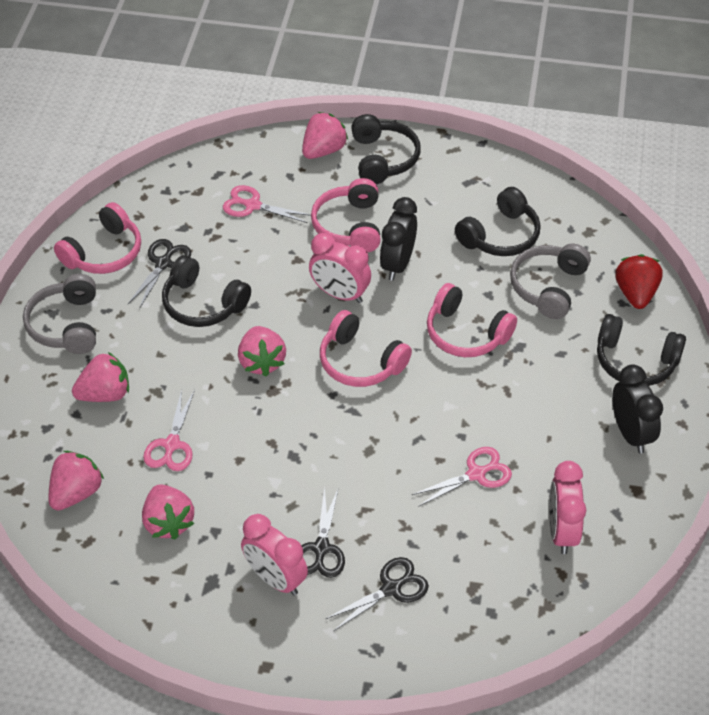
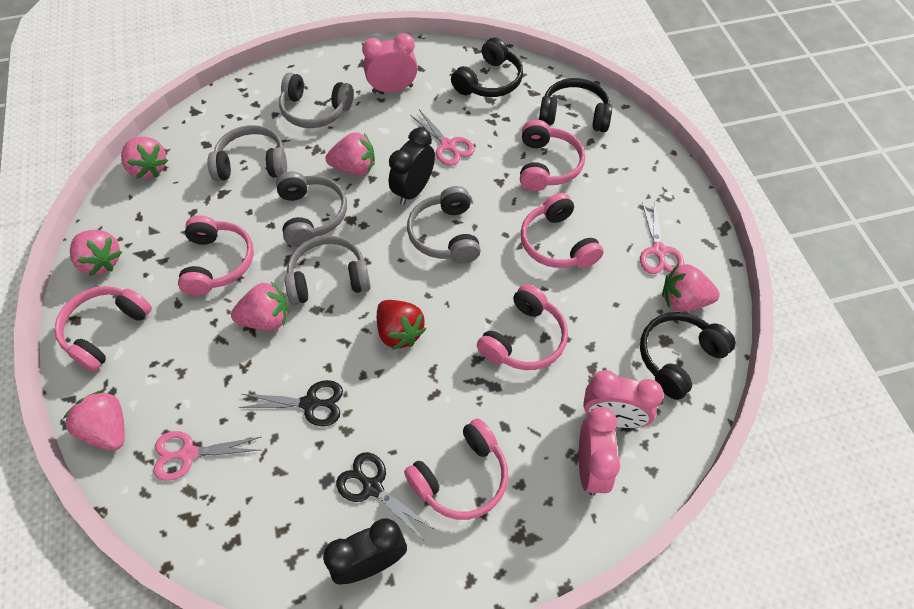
black headphones: 4 -> 3
black scissors: 3 -> 2
grey headphones: 2 -> 5
pink headphones: 4 -> 6
pink strawberry: 5 -> 6

